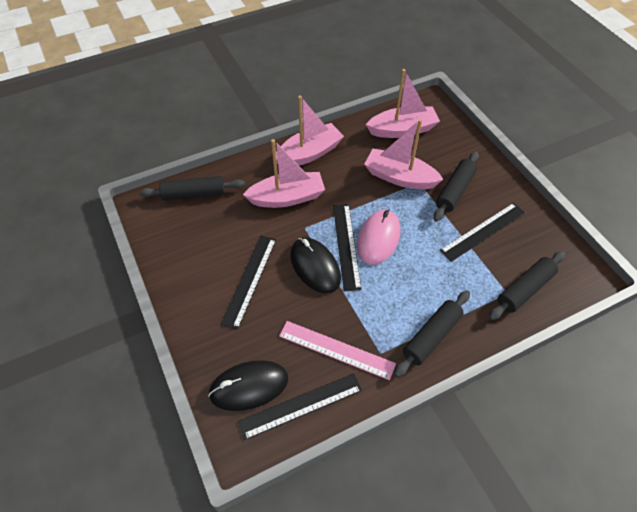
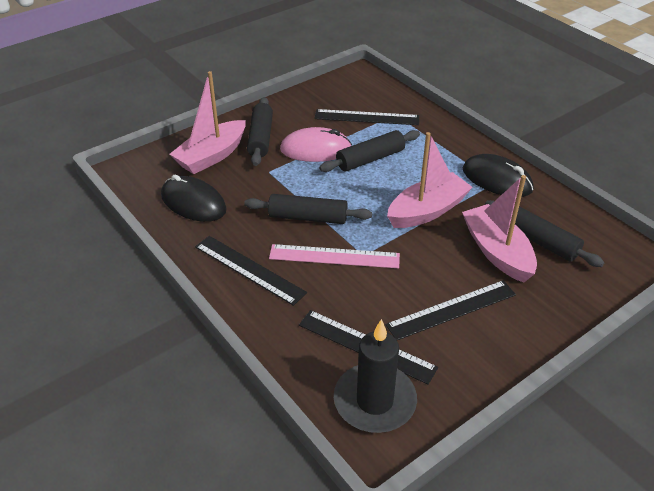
black candle: 0 -> 1
pink boat: 4 -> 3

